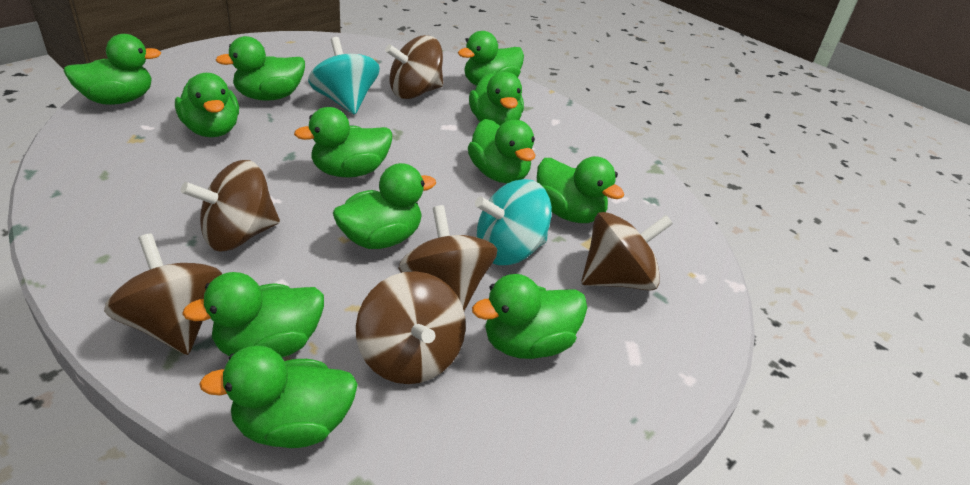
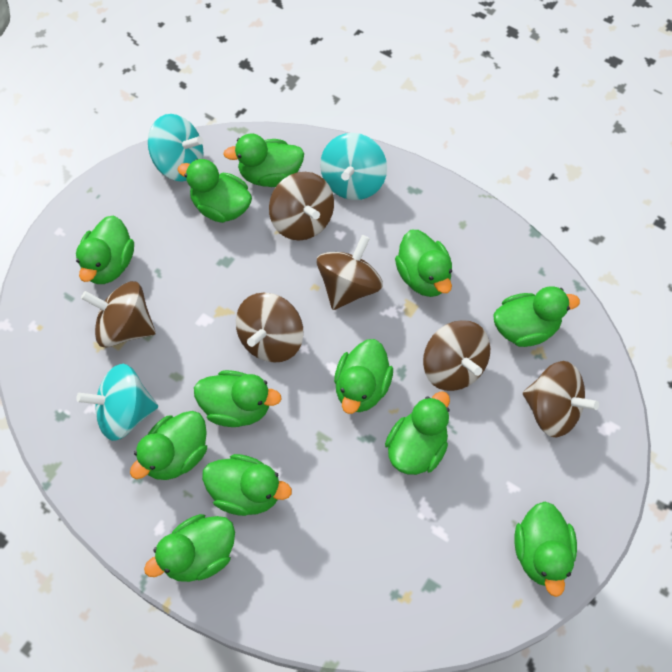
turquoise spinning top: 2 -> 3

